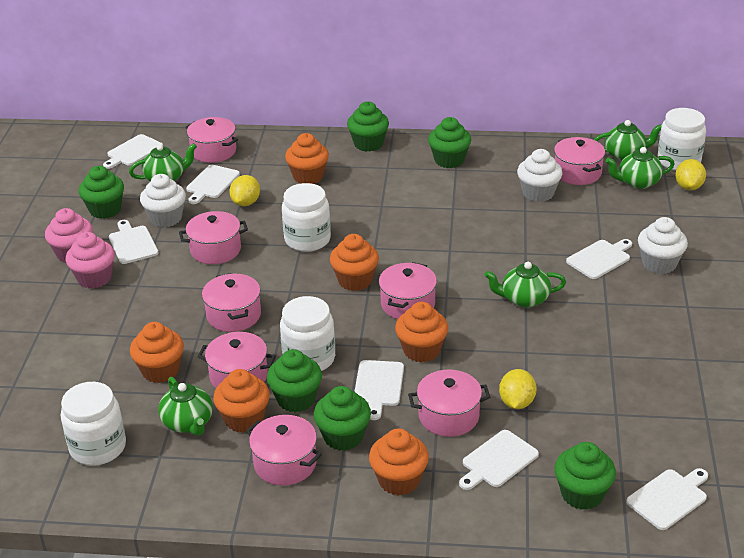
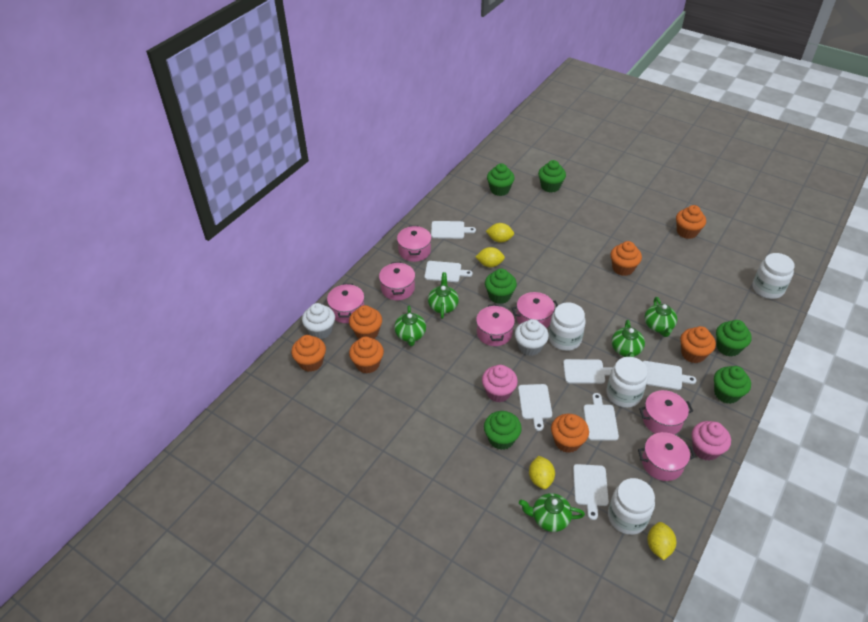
orange cupcake: 6 -> 7
pink pot: 8 -> 7
white cupcake: 3 -> 2
yellow lemon: 3 -> 4

